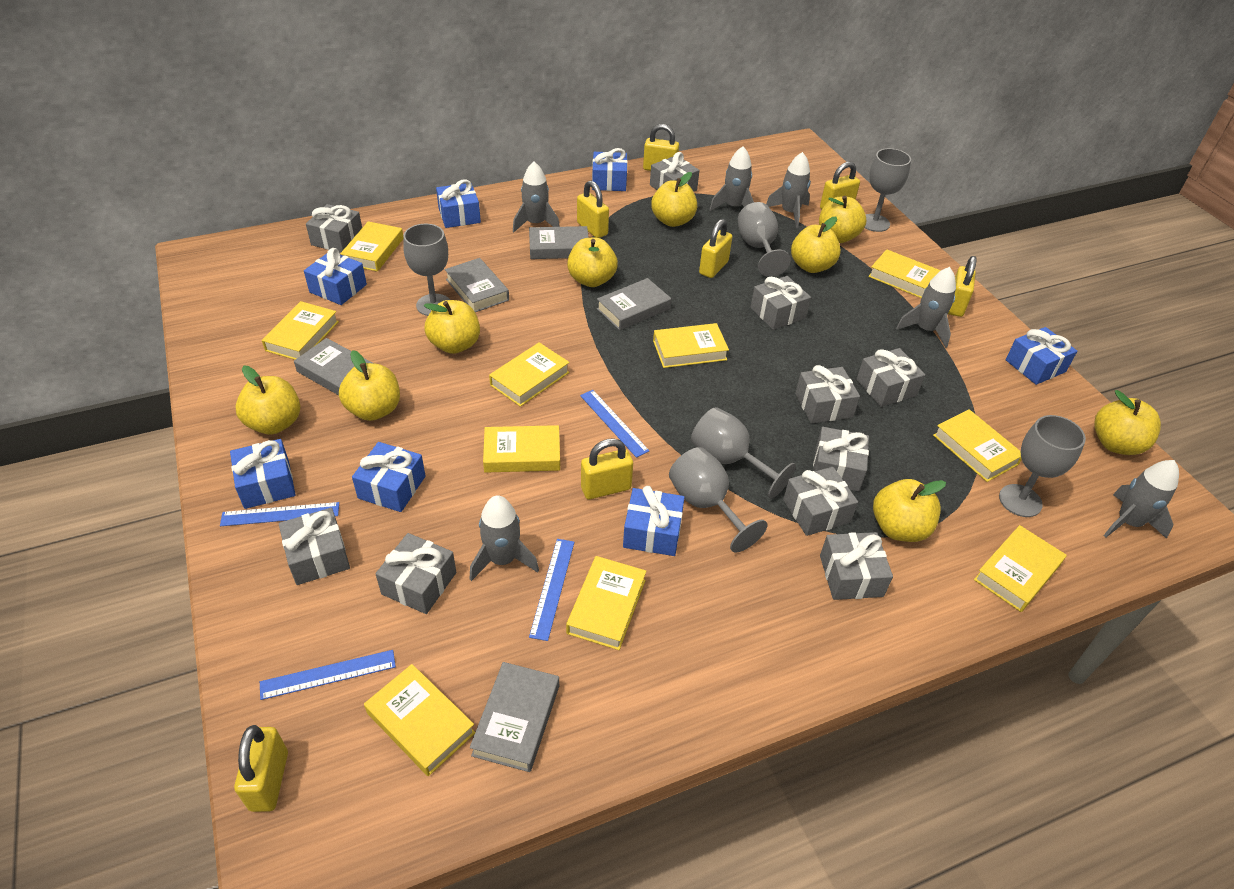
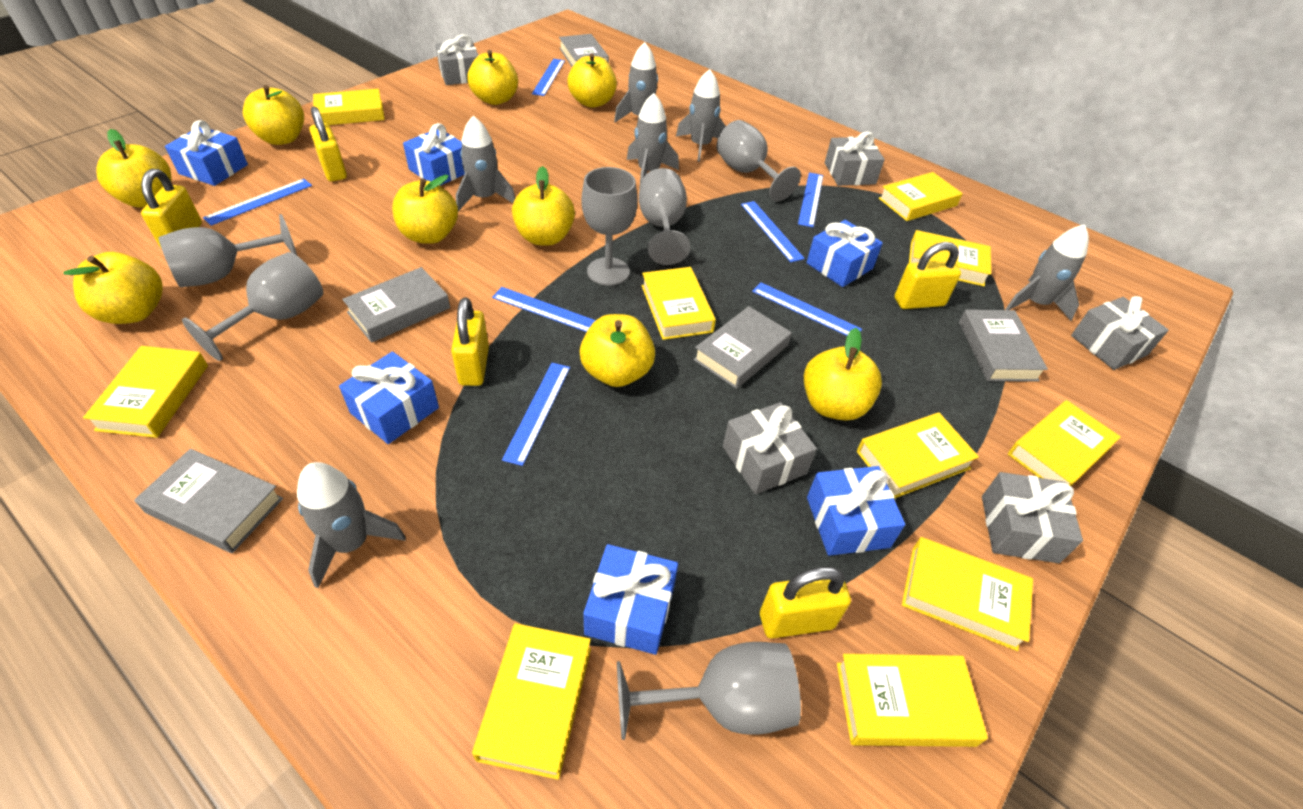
blue gift: 7 -> 6
blue ruler: 4 -> 7
grey gift: 10 -> 5
yellow padlock: 7 -> 5

